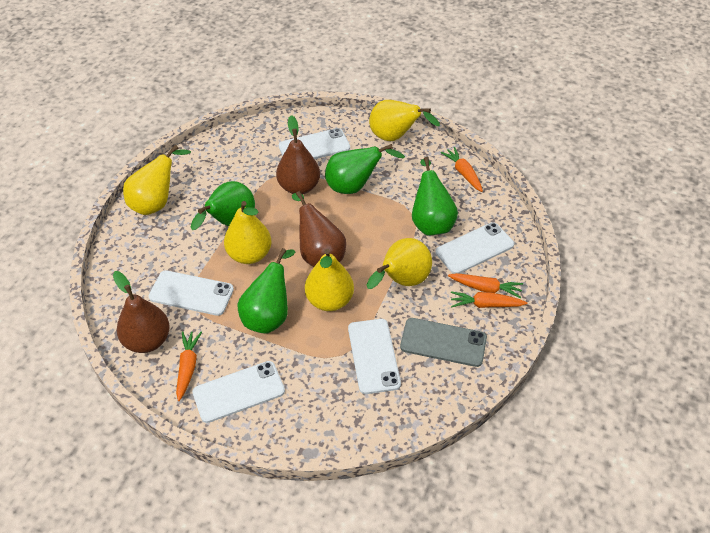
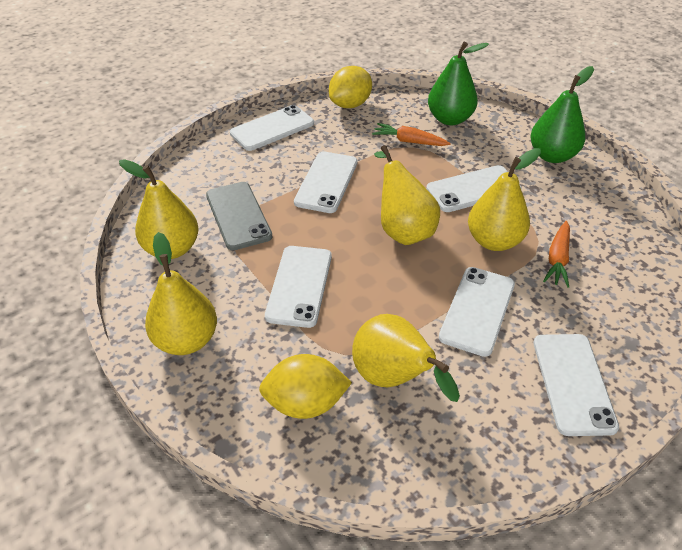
brown pear: 3 -> 0
green pear: 4 -> 2
orange carrot: 4 -> 2
white phone: 5 -> 6
yellow lemon: 0 -> 2

